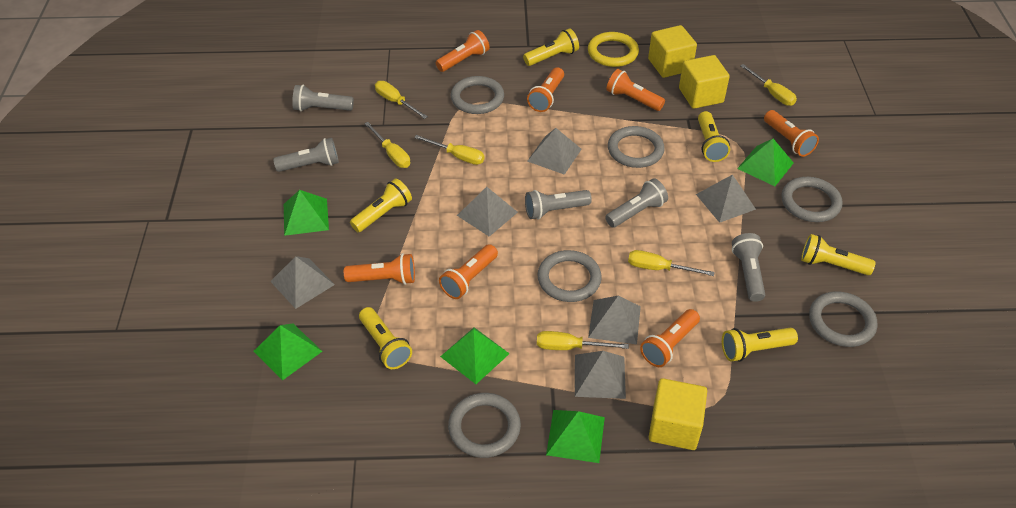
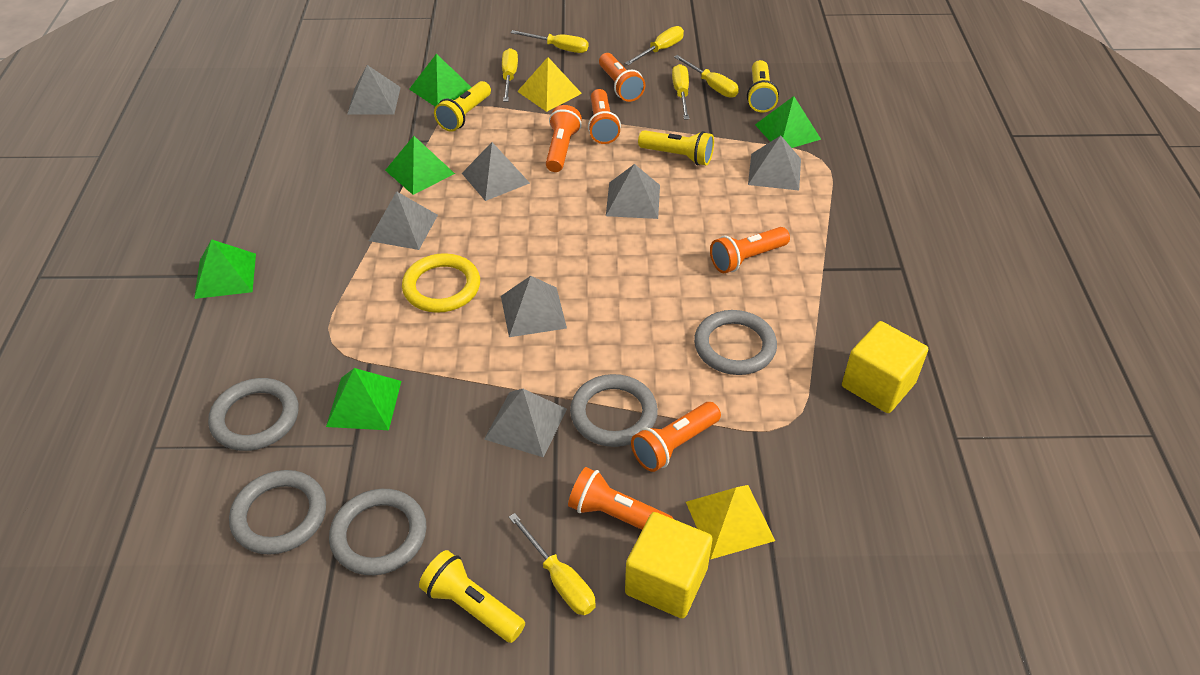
grey flashlight: 5 -> 0
grey pyramid: 6 -> 7
grey ring: 6 -> 5
orange flashlight: 7 -> 6
yellow cube: 3 -> 2
yellow flashlight: 6 -> 4
yellow pyramid: 0 -> 2

